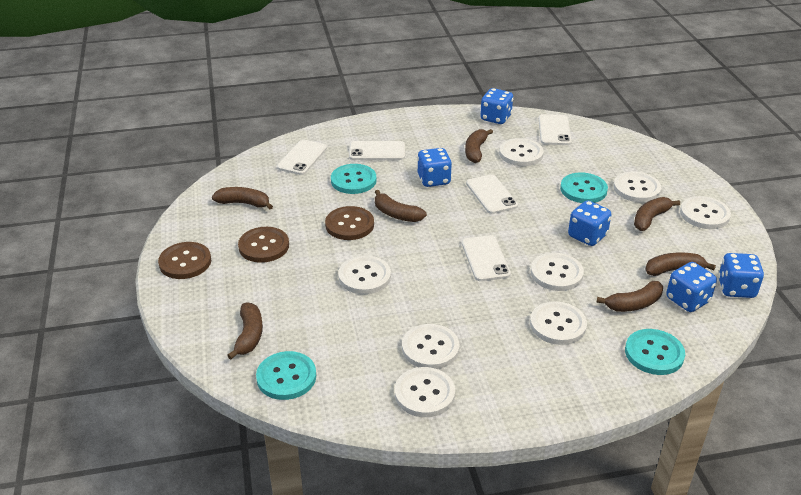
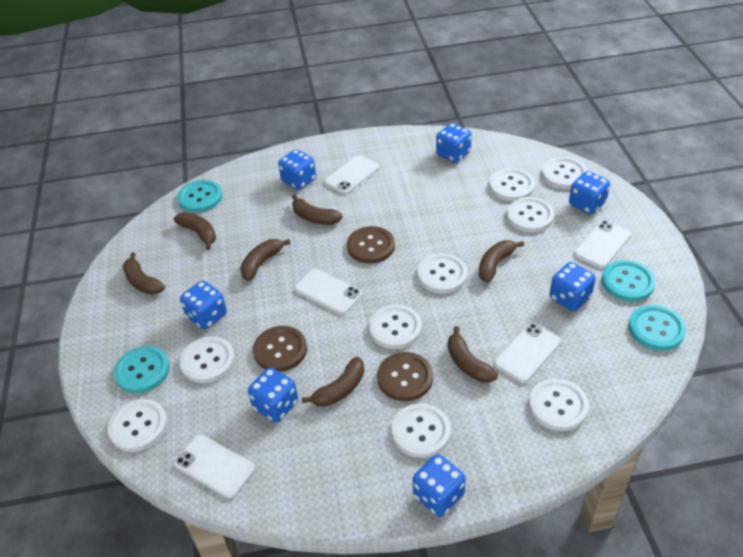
blue dice: 5 -> 7
white button: 8 -> 9

